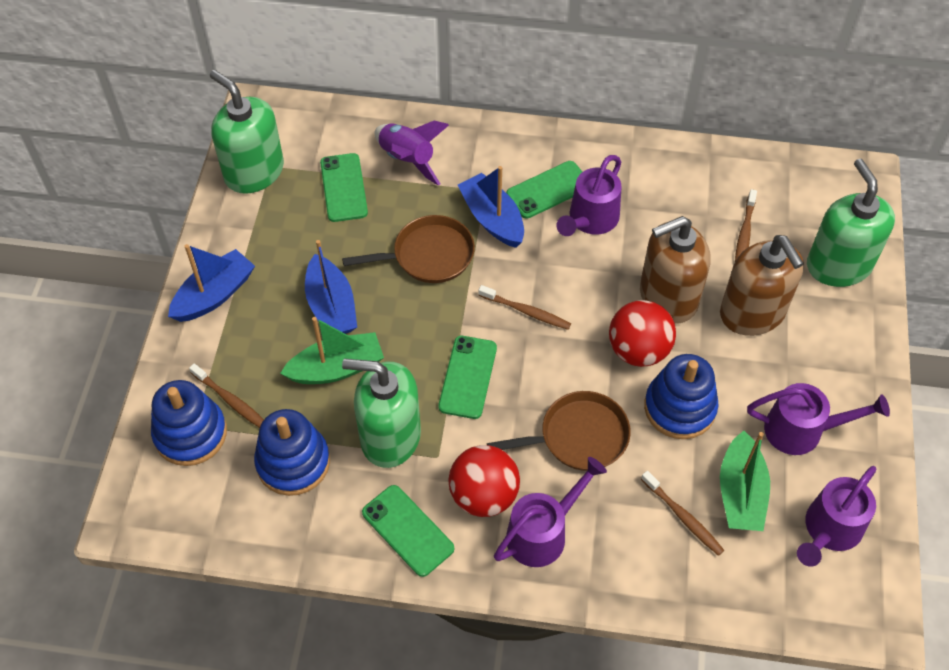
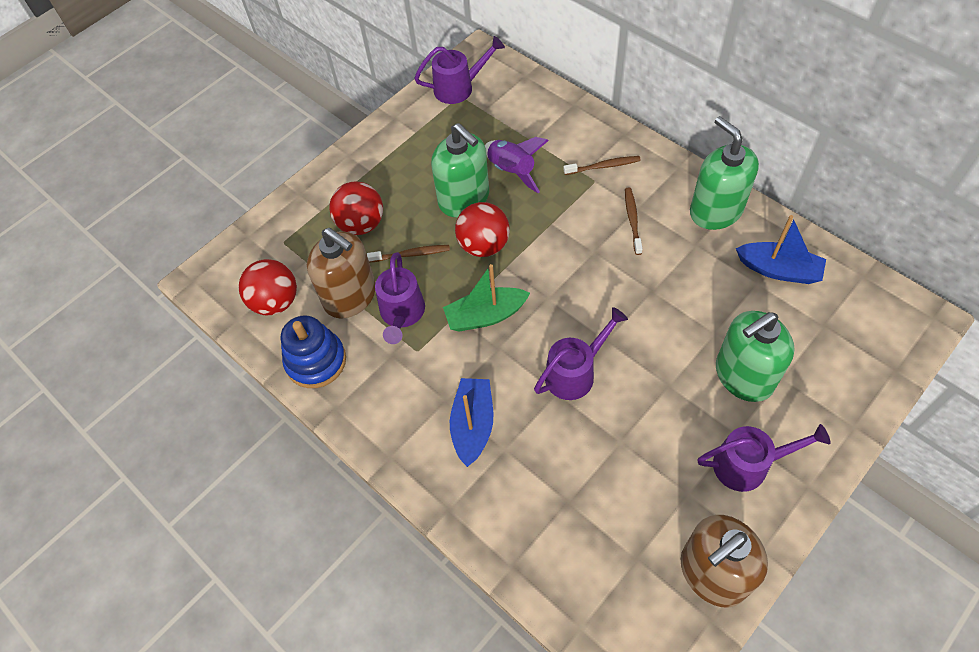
blue boat: 3 -> 2
blue stacking toy: 3 -> 1
brown pan: 2 -> 0
brown toothbrush: 4 -> 3
green boat: 2 -> 1
green phone: 4 -> 0
red ball: 2 -> 3

